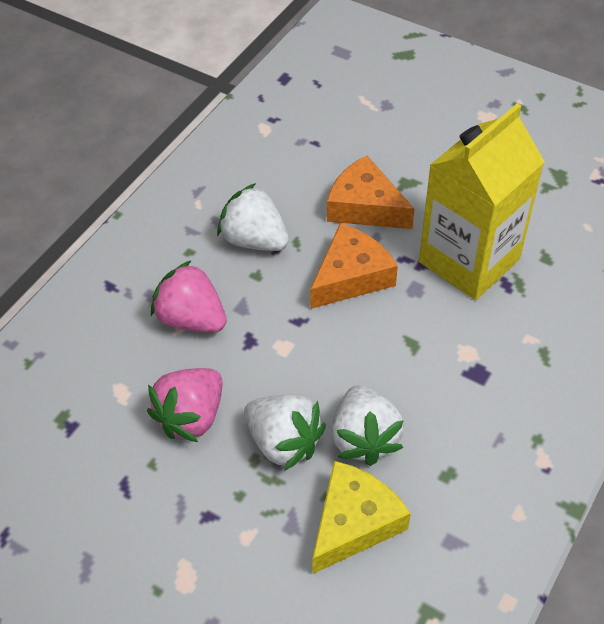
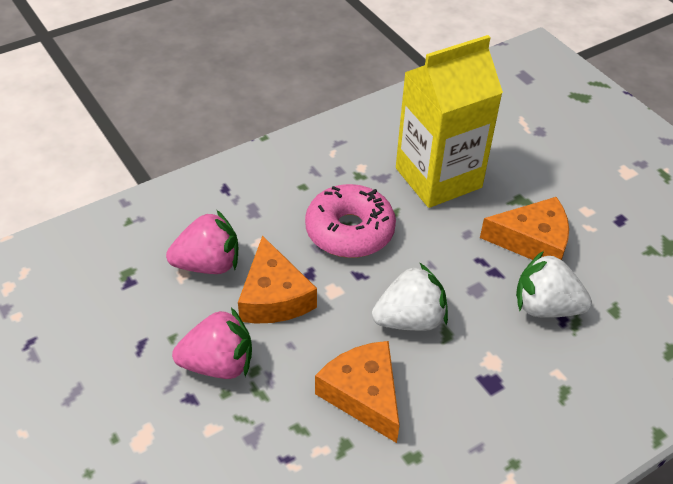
orange cheese: 2 -> 3
pink donut: 0 -> 1
white strawberry: 3 -> 2
yellow cheese: 1 -> 0

